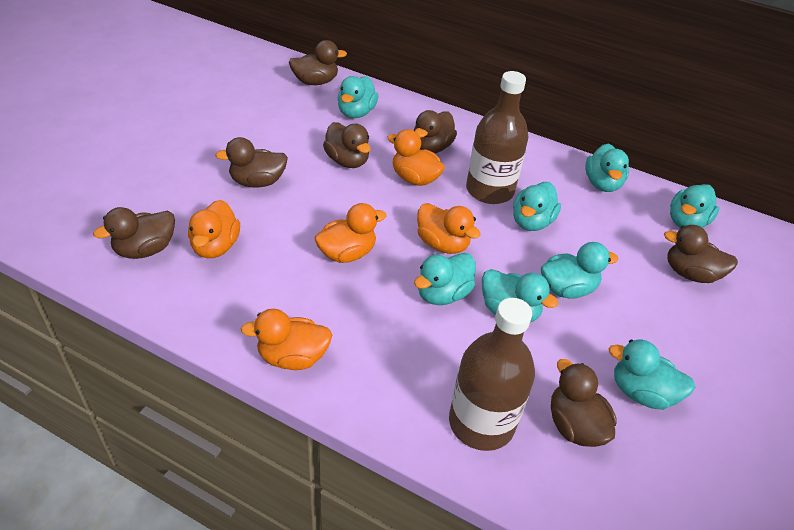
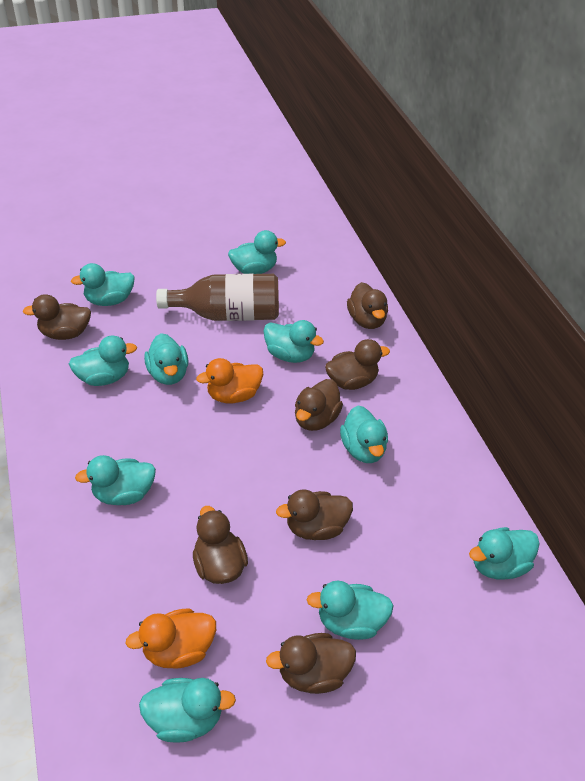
brown bottle: 2 -> 1
orange duck: 5 -> 2
turquoise duck: 8 -> 10

